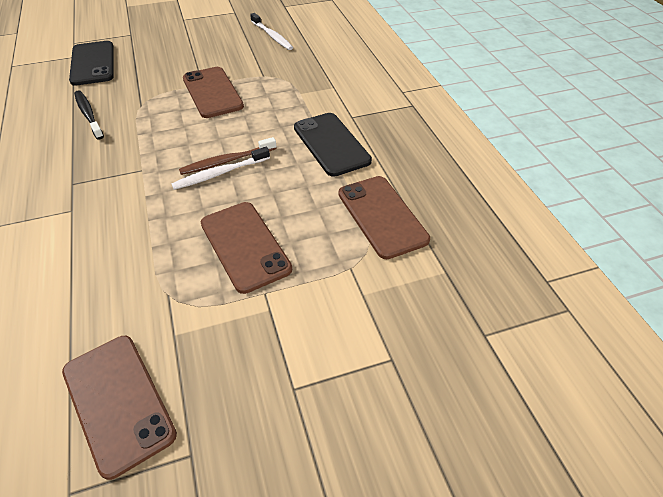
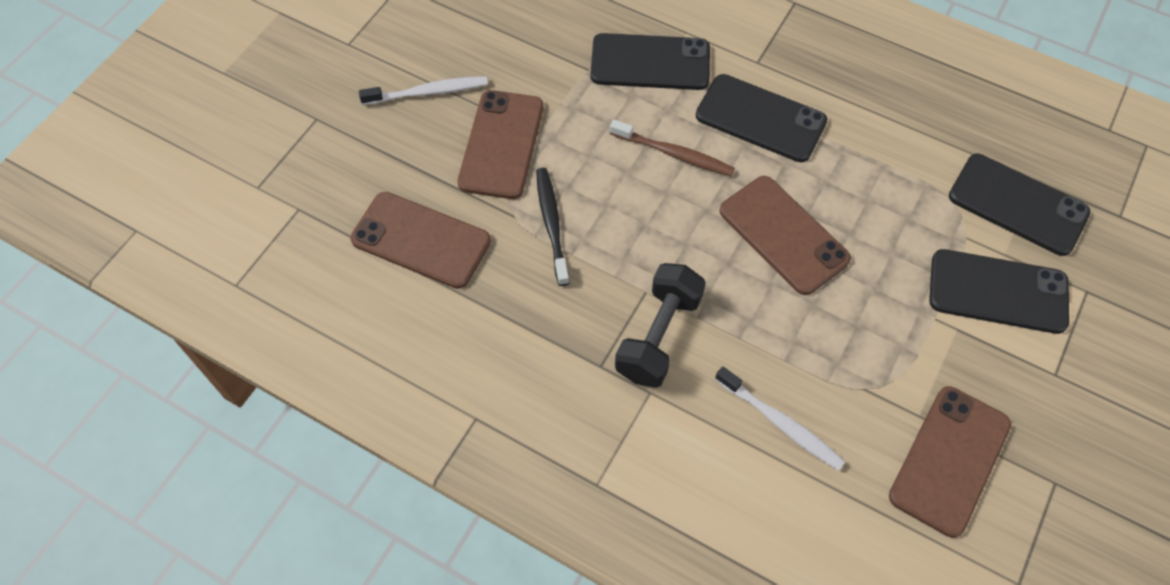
black dumbbell: 0 -> 1
black phone: 2 -> 4

